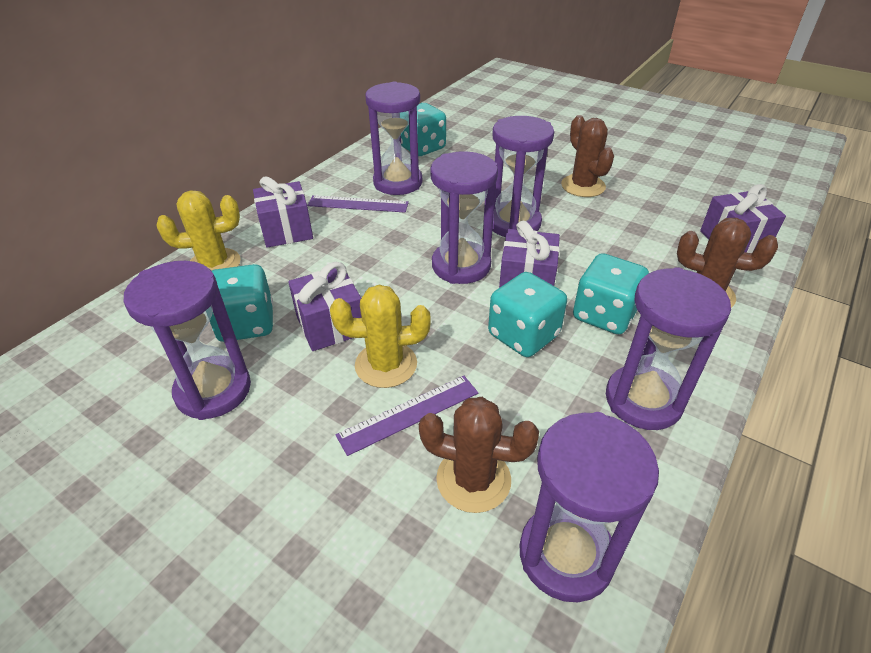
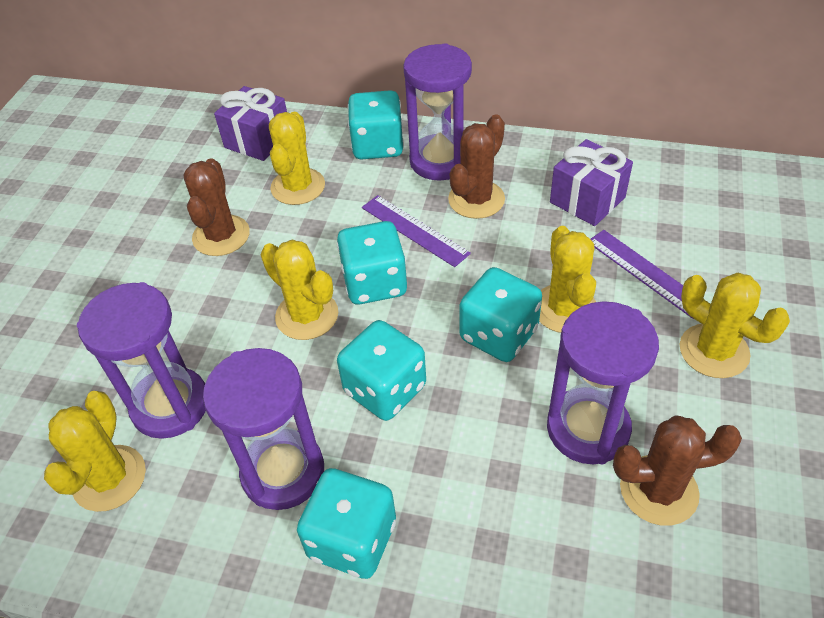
purple gift: 4 -> 2
purple hourglass: 6 -> 4
turquoise dice: 4 -> 5
yellow cactus: 2 -> 5

